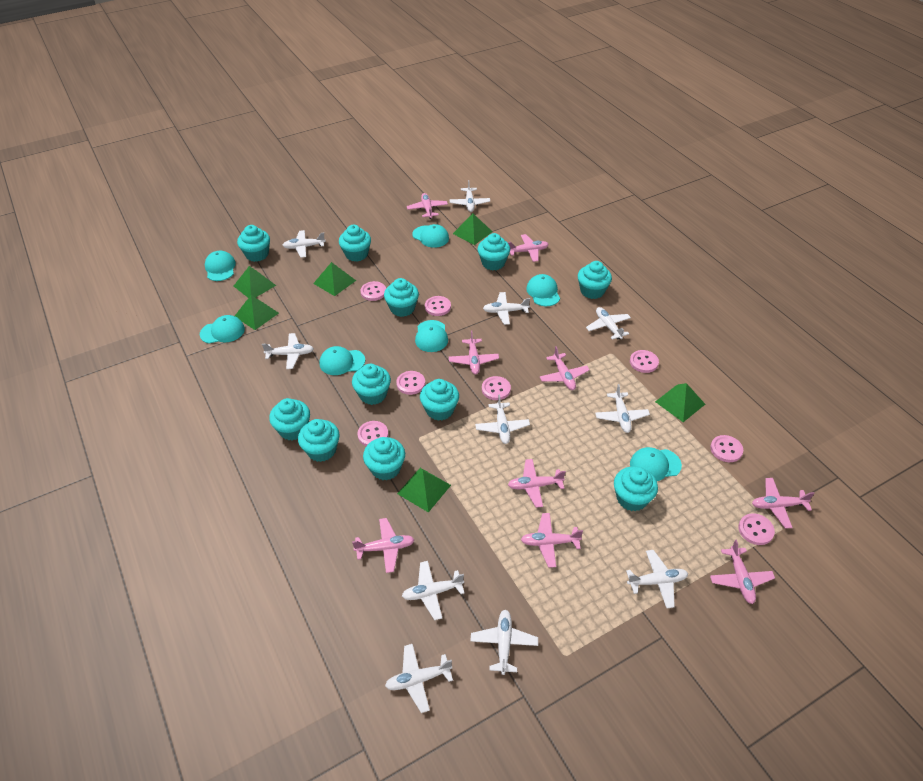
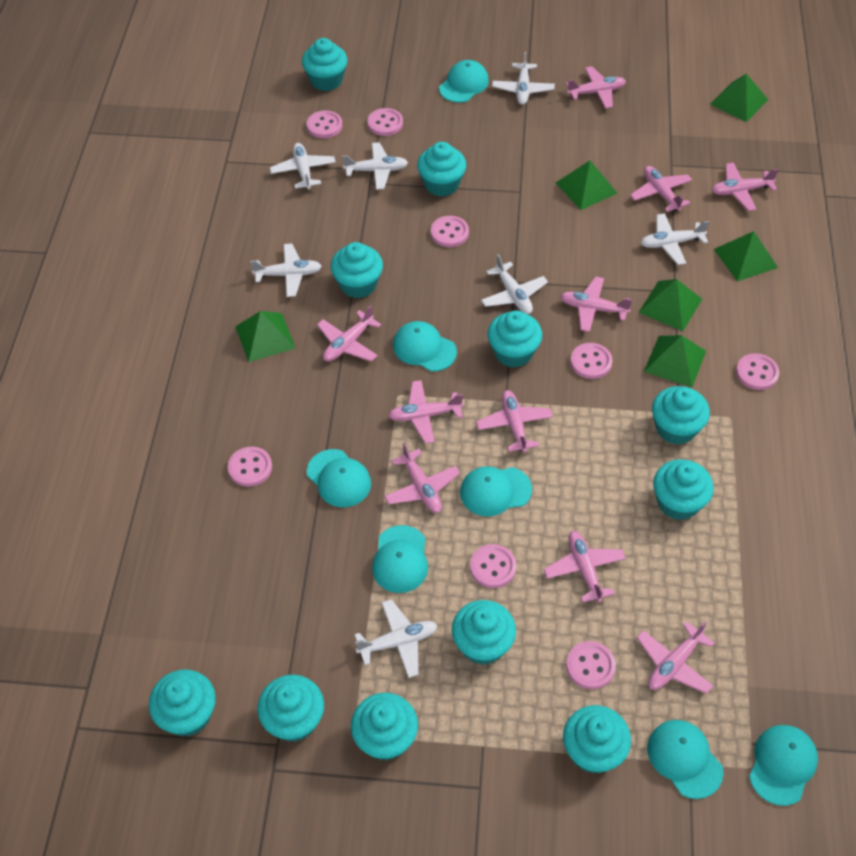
pink plane: 9 -> 10
white plane: 11 -> 7

